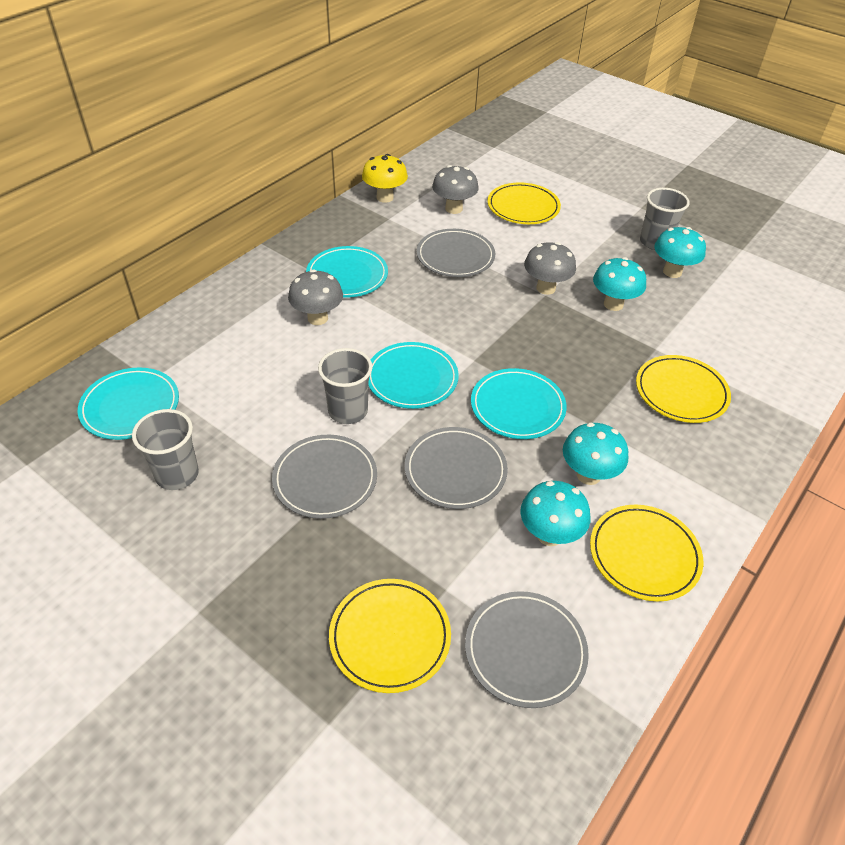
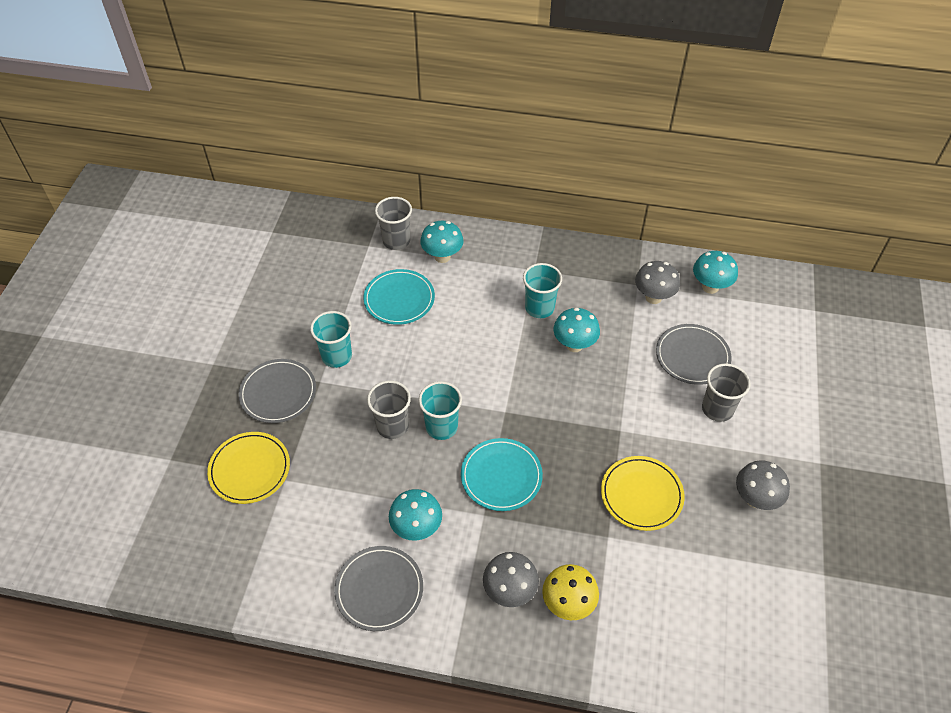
grey plate: 4 -> 3
turquoise cup: 0 -> 3
turquoise plate: 4 -> 2
yellow plate: 4 -> 2

